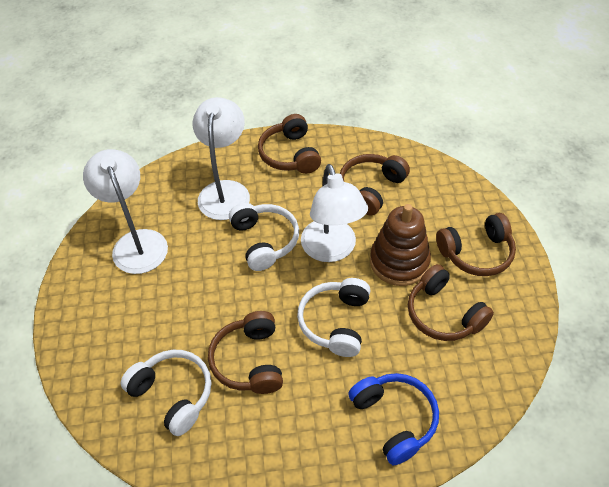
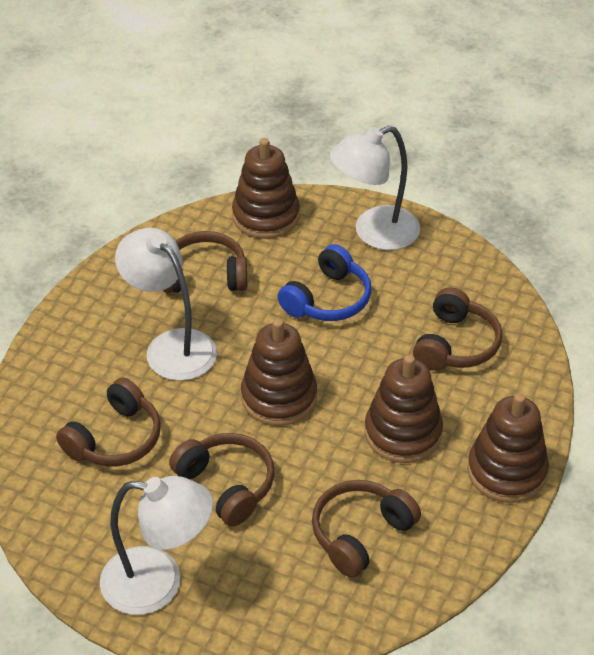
brown stacking toy: 1 -> 4
white headphones: 3 -> 0

